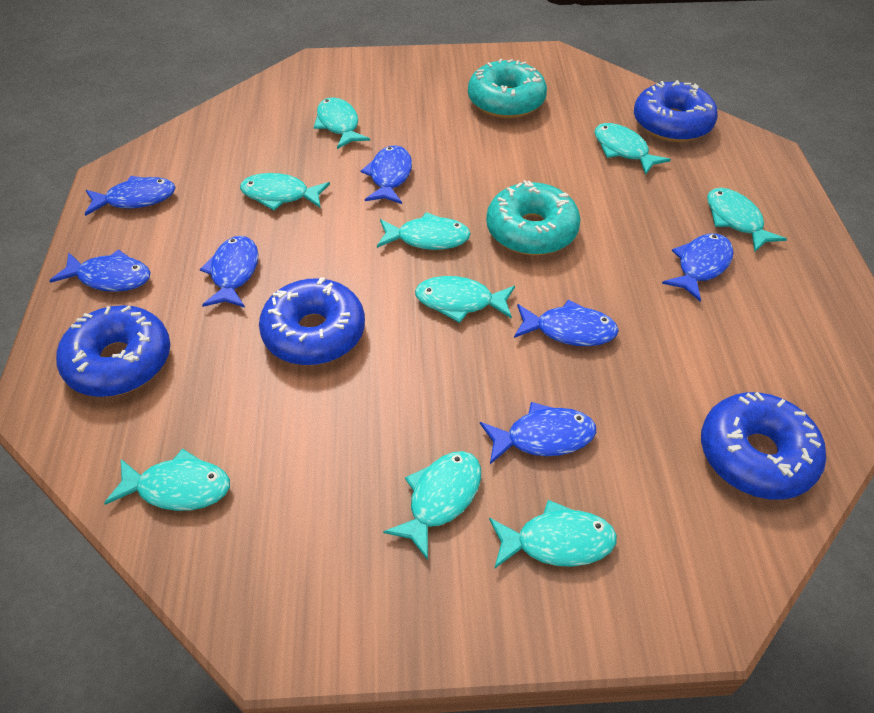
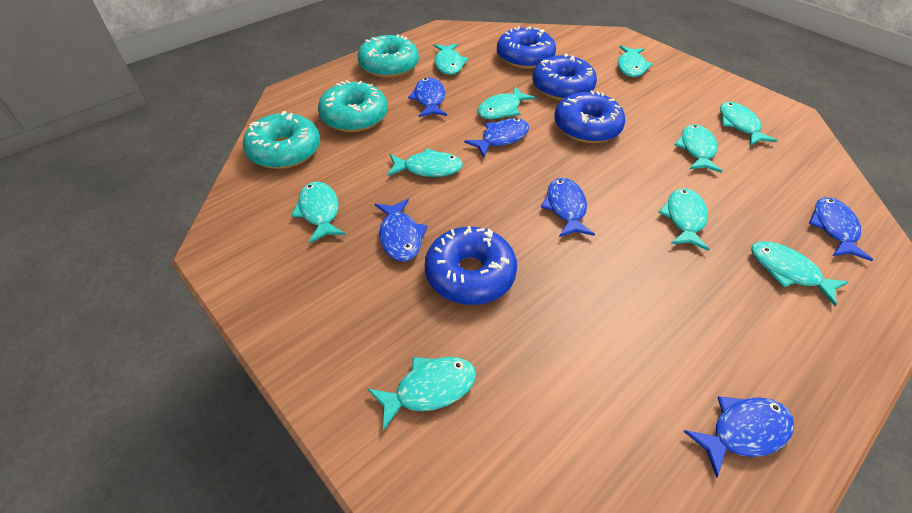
blue fish: 7 -> 6
turquoise donut: 2 -> 3
turquoise fish: 9 -> 10

